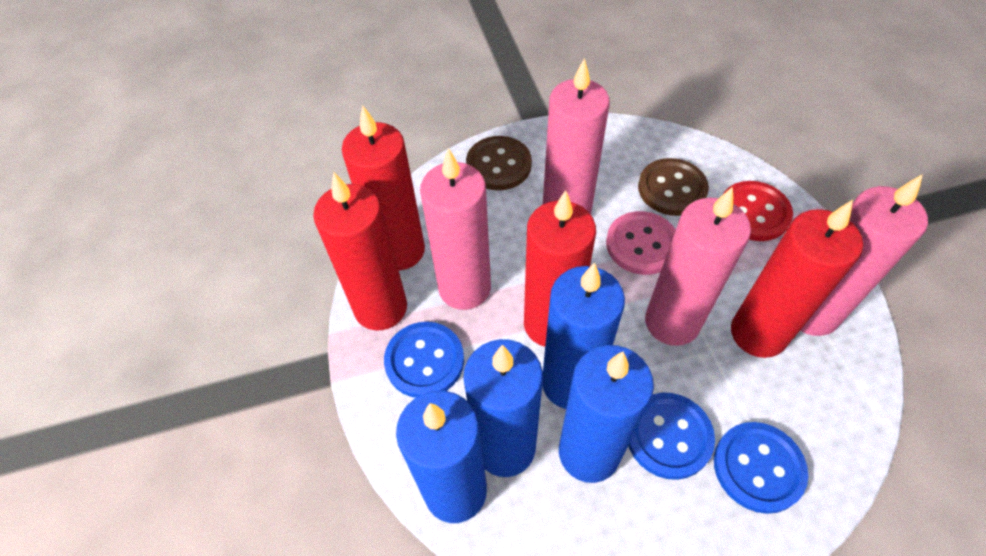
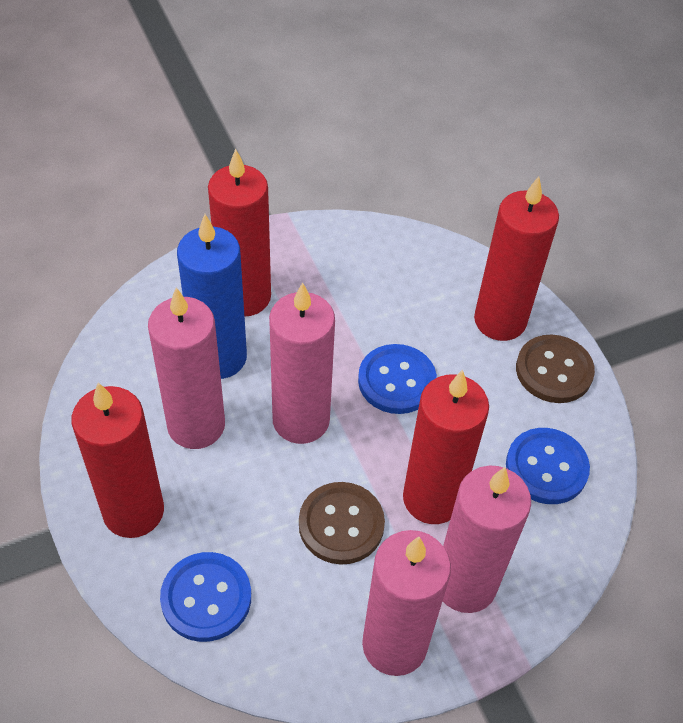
blue candle: 4 -> 1
pink button: 1 -> 0
red button: 1 -> 0

